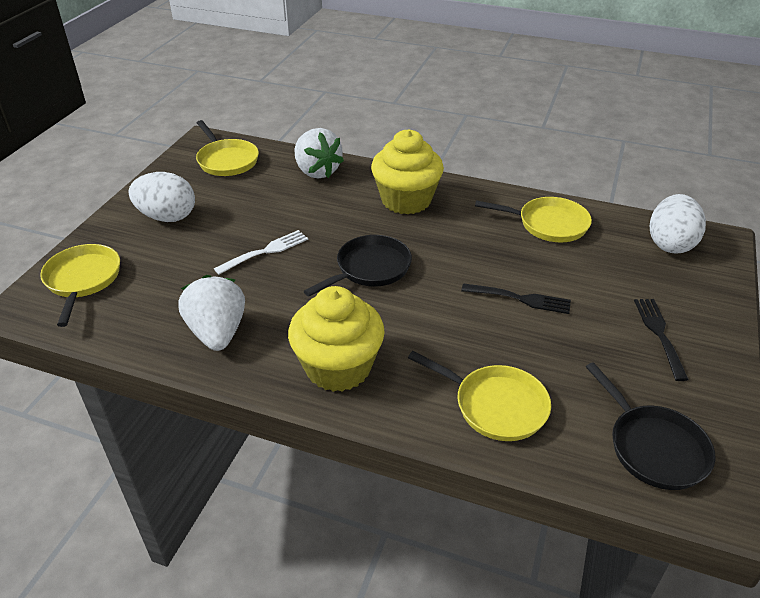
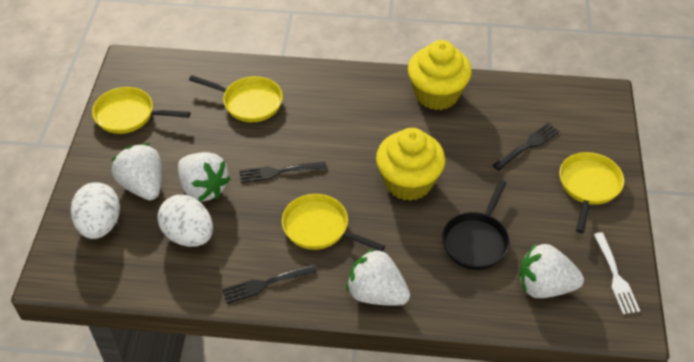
black fork: 2 -> 3
black pan: 2 -> 1
white strawberry: 2 -> 4

